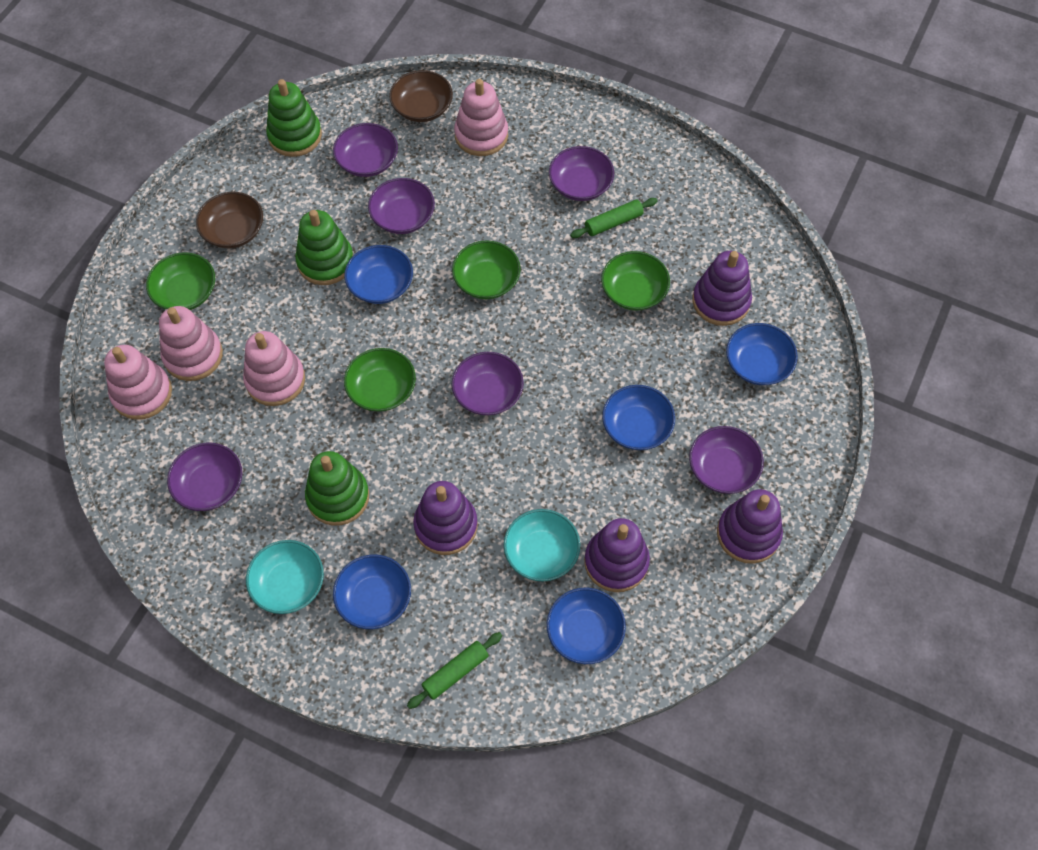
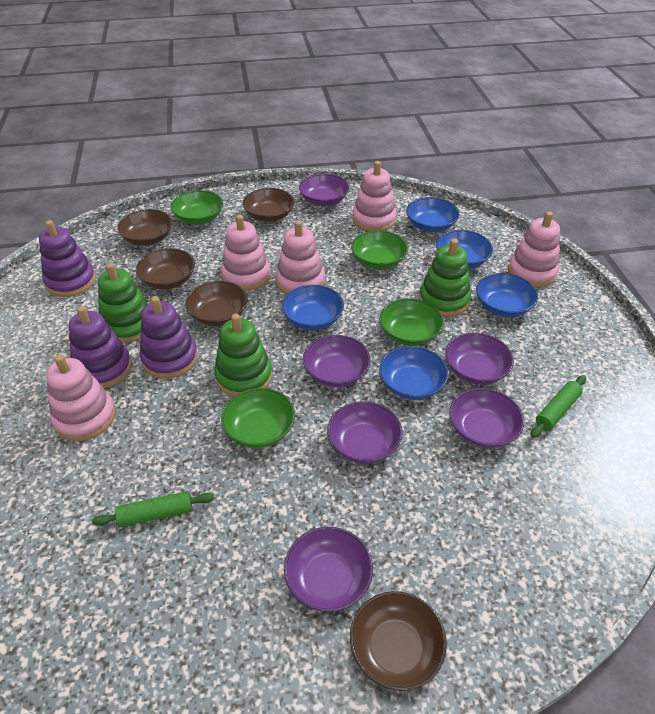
brown bowl: 2 -> 5
pink stacking toy: 4 -> 5
purple stacking toy: 4 -> 3
turquoise bowl: 2 -> 0

